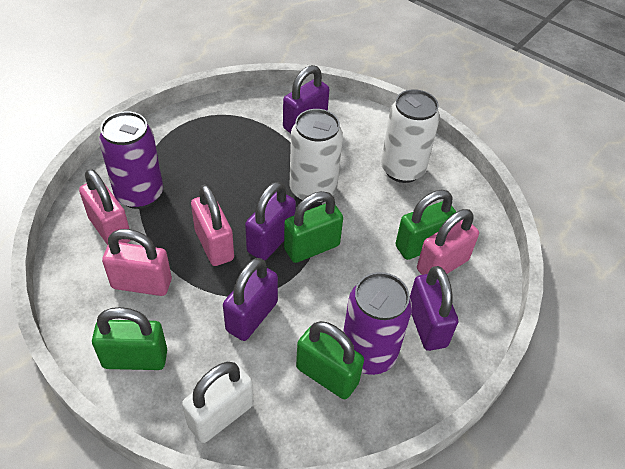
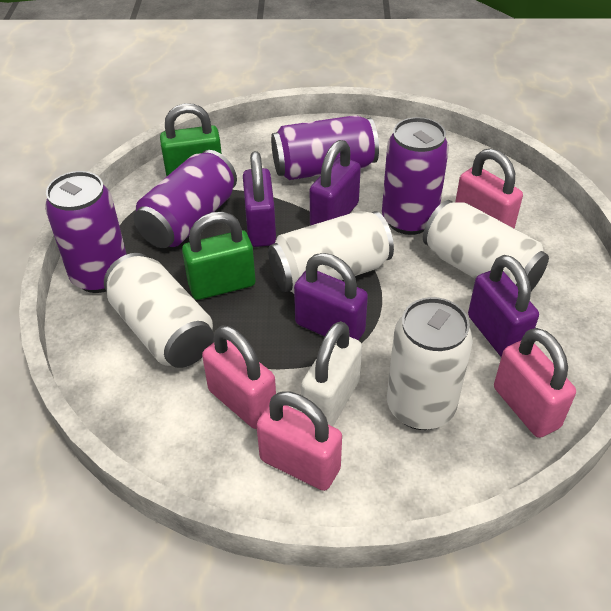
green padlock: 4 -> 2
purple can: 2 -> 4
white can: 2 -> 4

